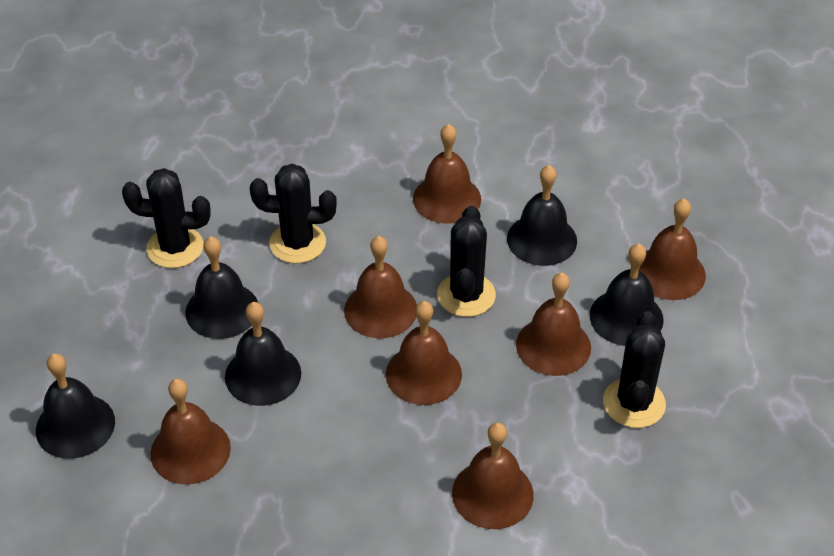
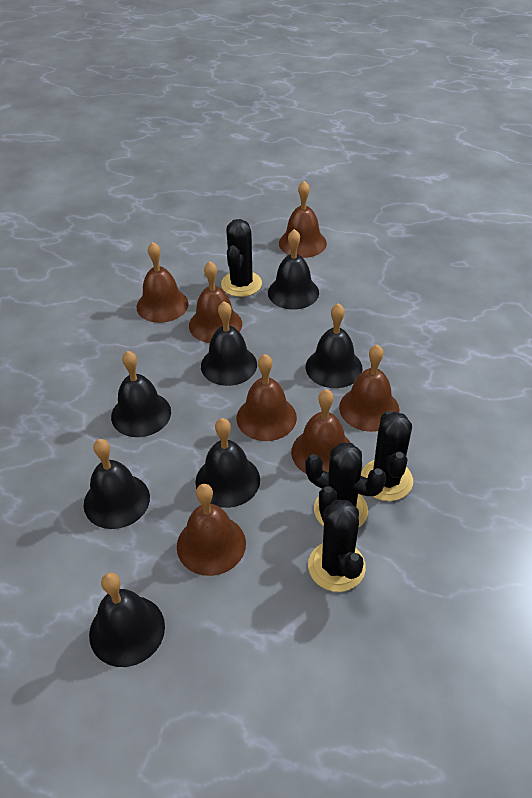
black bell: 5 -> 7

